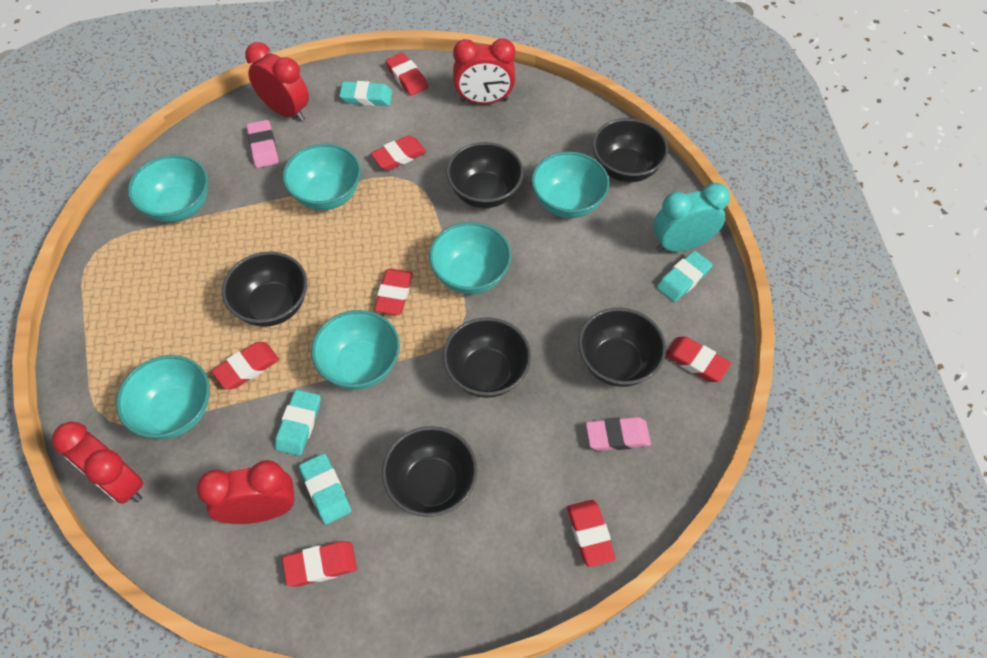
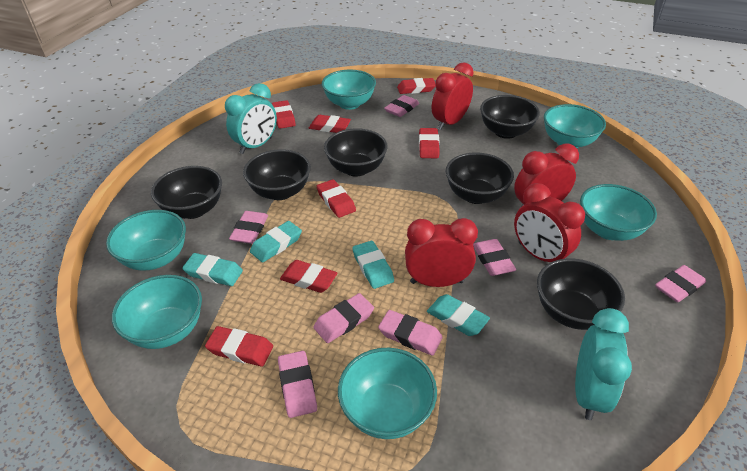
pink eraser: 2 -> 7
turquoise clock: 1 -> 2

